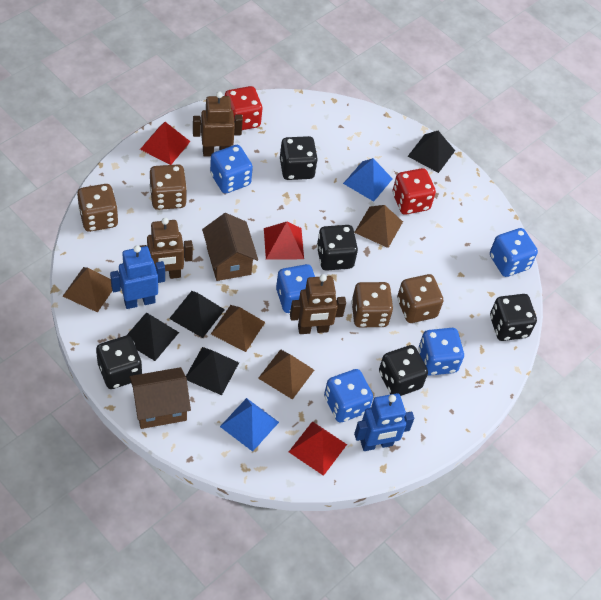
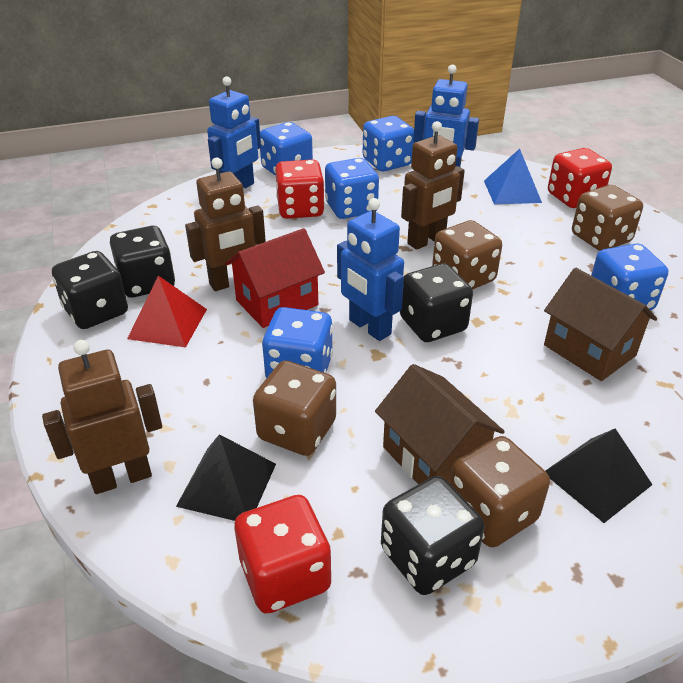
black dice: 5 -> 4
black pyramid: 4 -> 2
blue pyramid: 2 -> 1
blue robot: 2 -> 3
brown pyramid: 4 -> 0
red dice: 2 -> 3
red house: 0 -> 1
red pyramid: 3 -> 1

